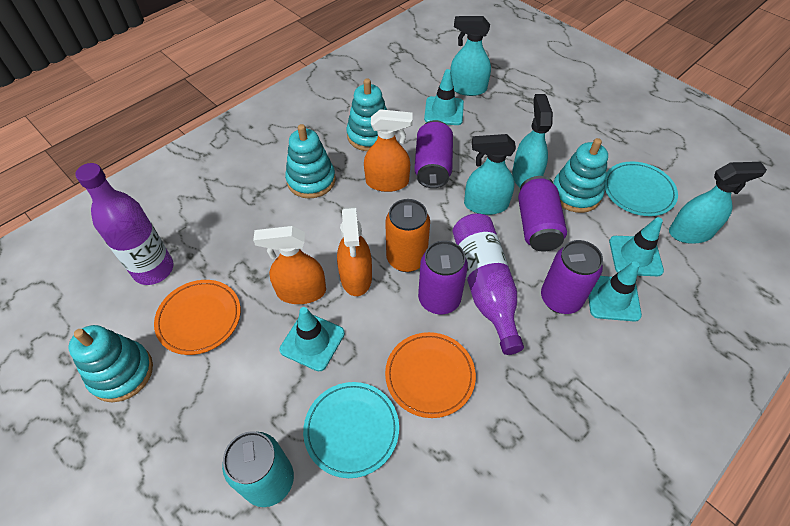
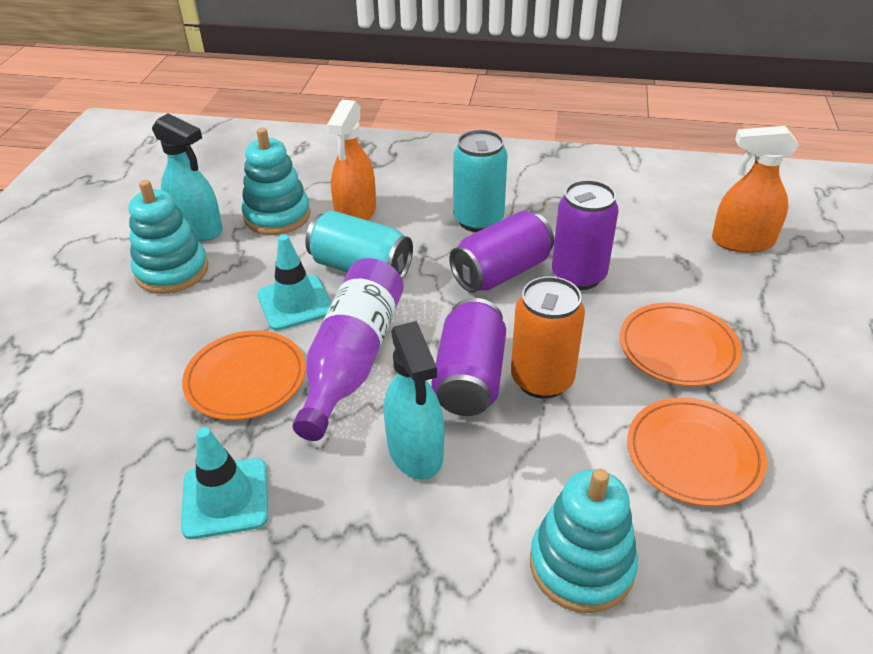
orange plate: 2 -> 3
orange spray bottle: 3 -> 2
purple bottle: 2 -> 1
purple can: 4 -> 3
turquoise can: 1 -> 2
turquoise plate: 2 -> 0
turquoise spray bottle: 4 -> 2
turquoise stacking toy: 4 -> 3
turquoise traffic cone: 4 -> 2

